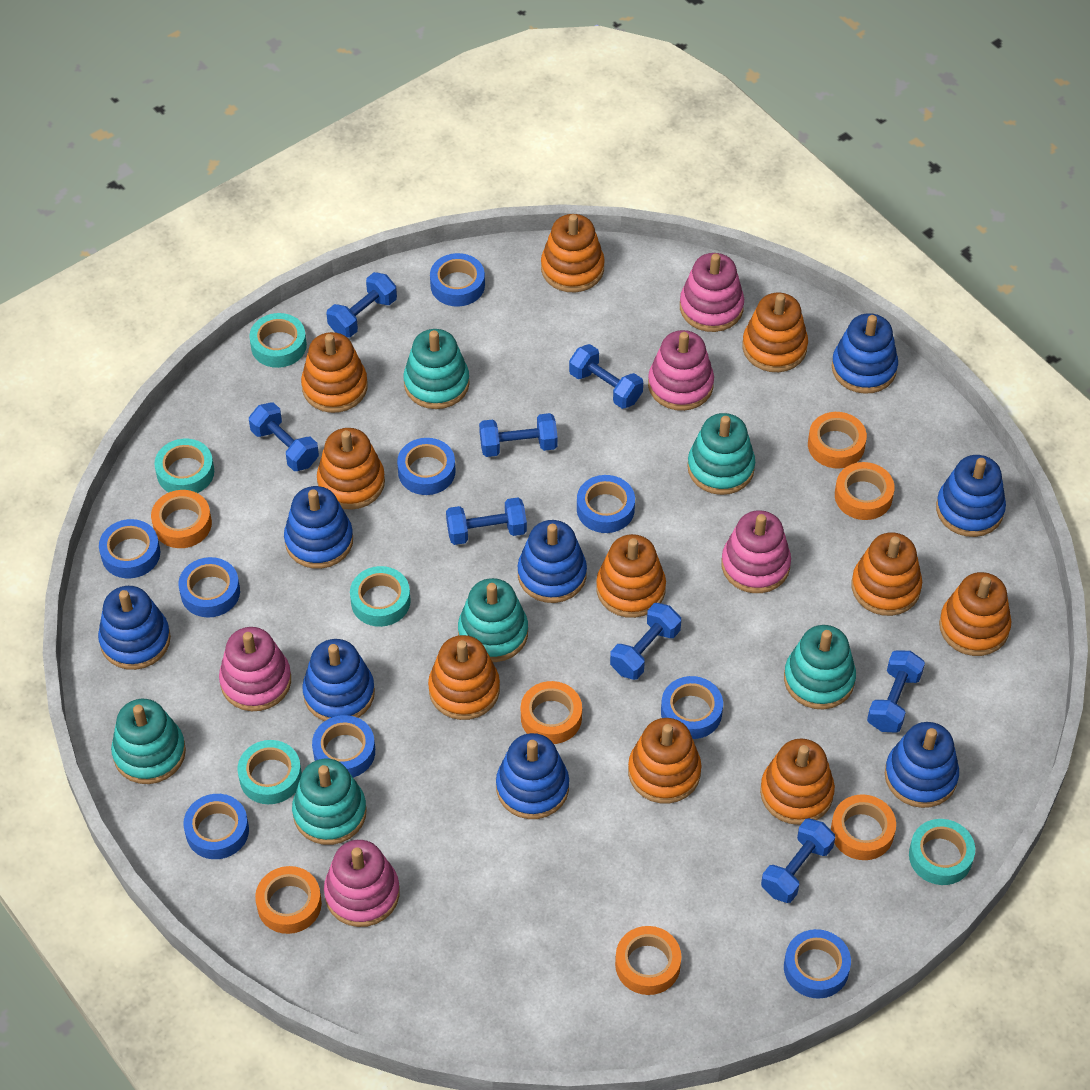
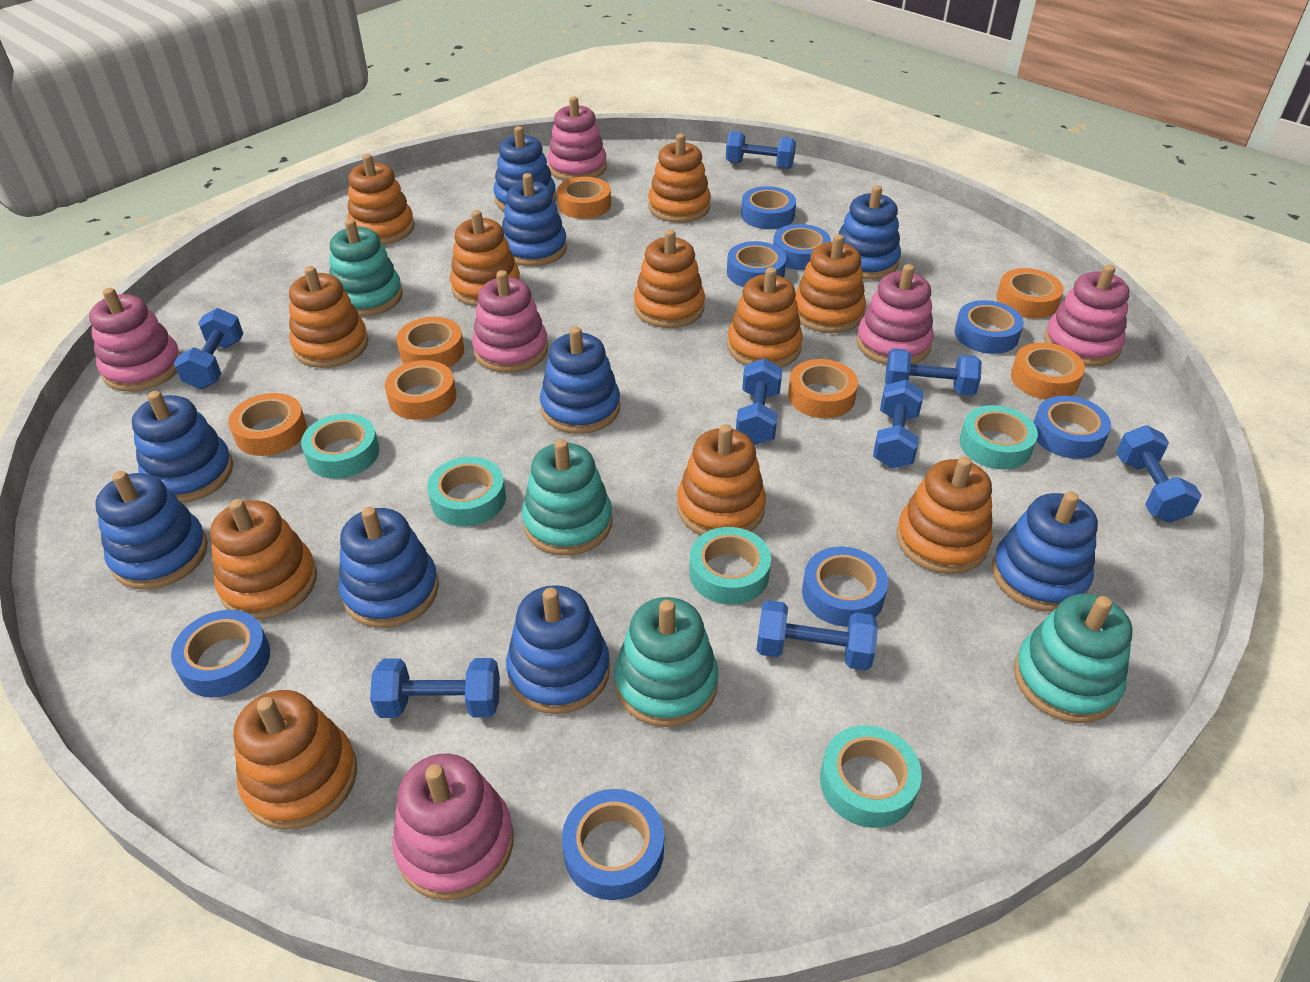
blue stacking toy: 8 -> 9
blue tape: 9 -> 8
orange stacking toy: 10 -> 11
pink stacking toy: 5 -> 6
turquoise stacking toy: 6 -> 4

